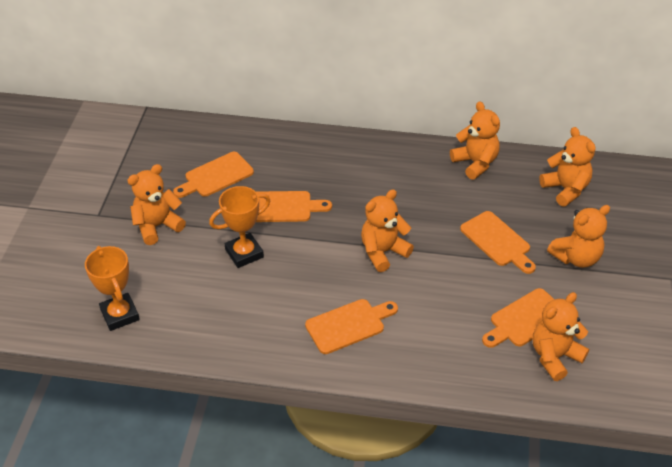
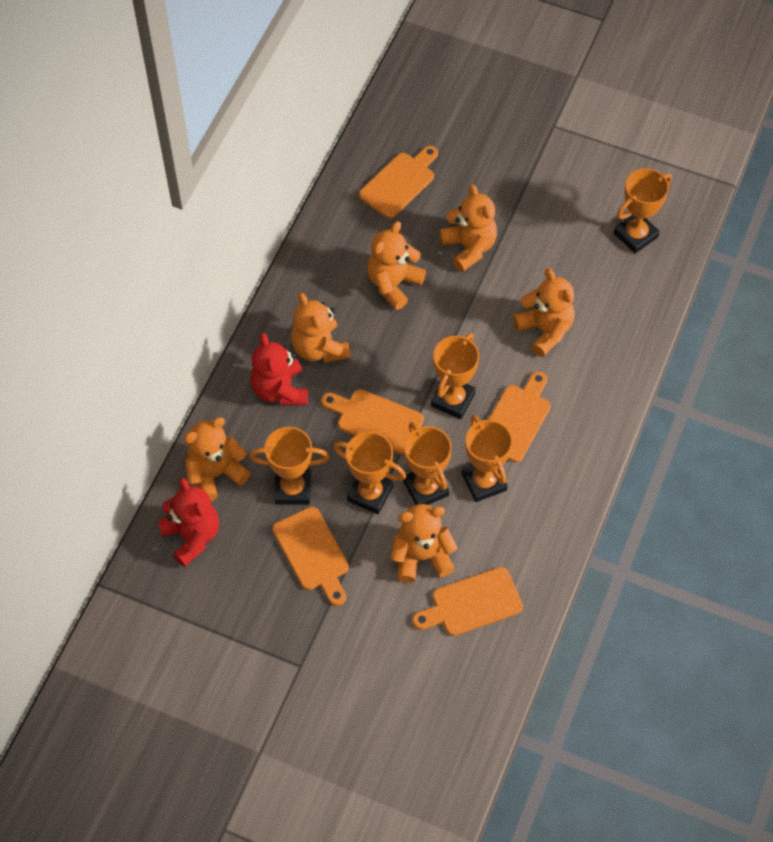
orange trophy: 2 -> 6
red teddy bear: 0 -> 2

